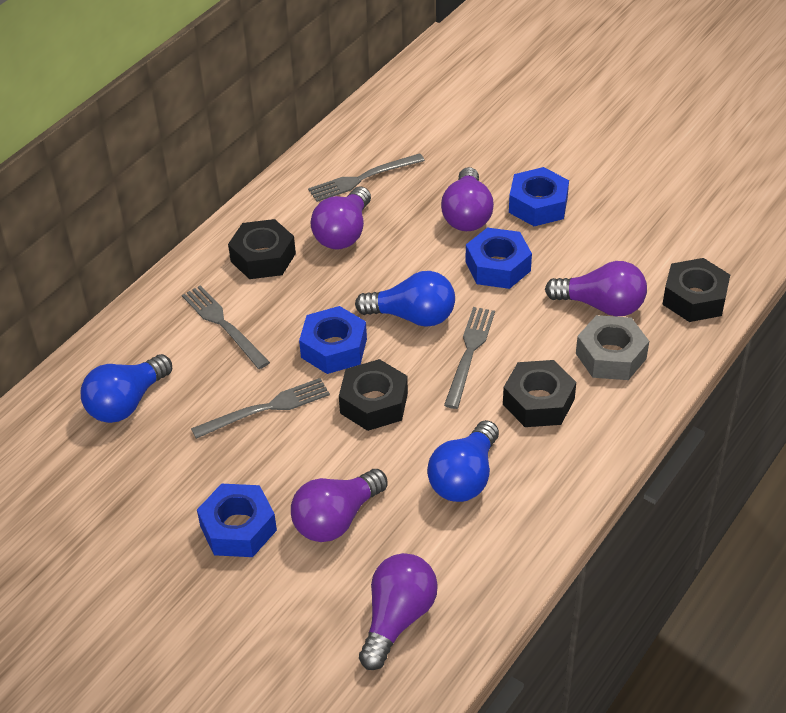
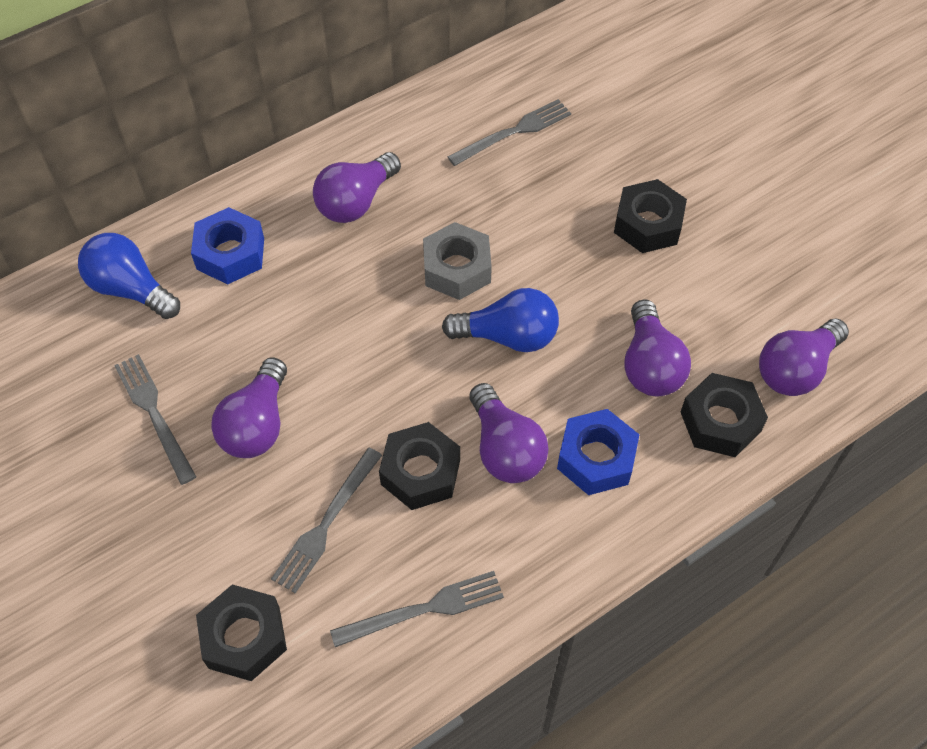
blue light bulb: 3 -> 2
blue nut: 4 -> 2

